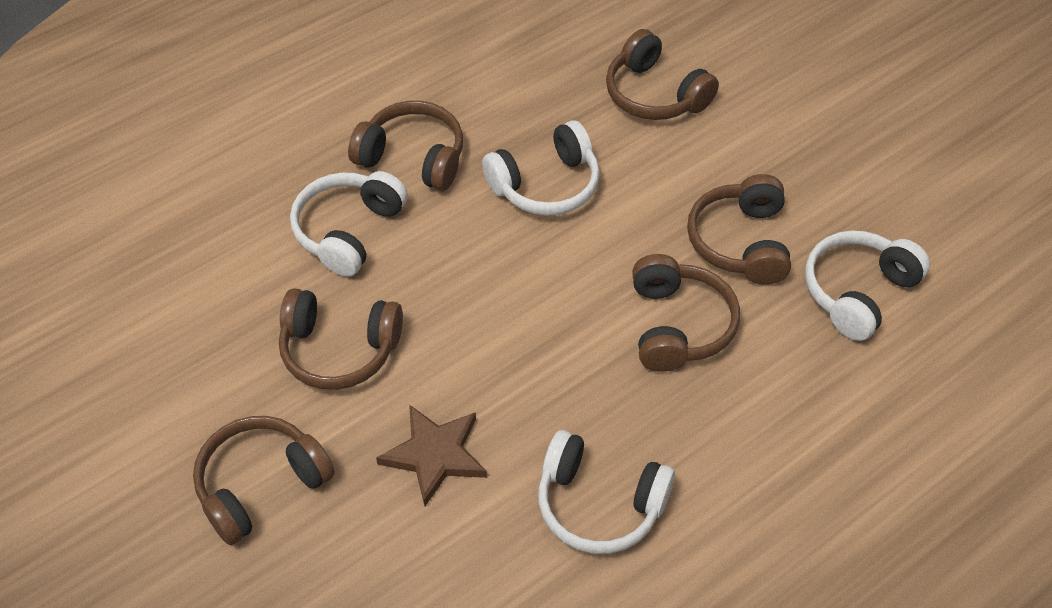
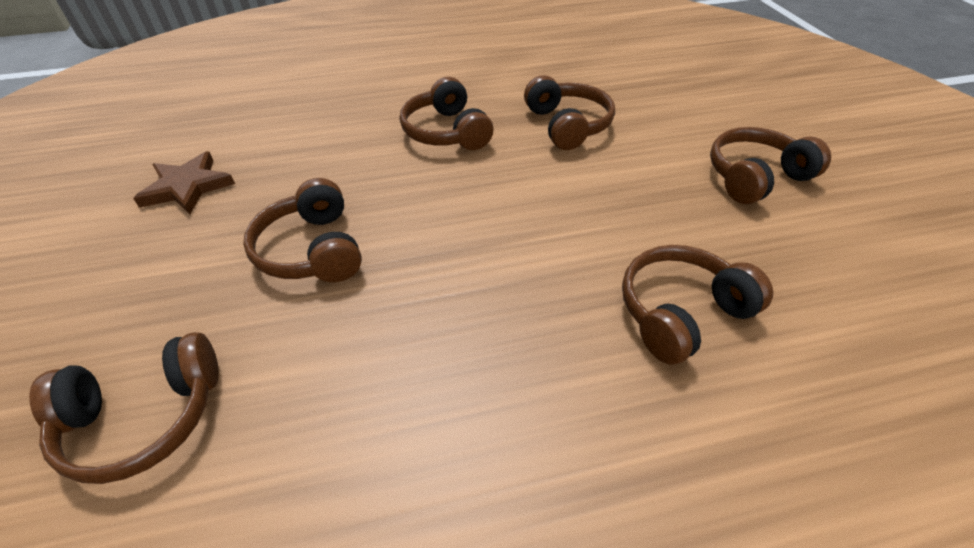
white headphones: 4 -> 0

